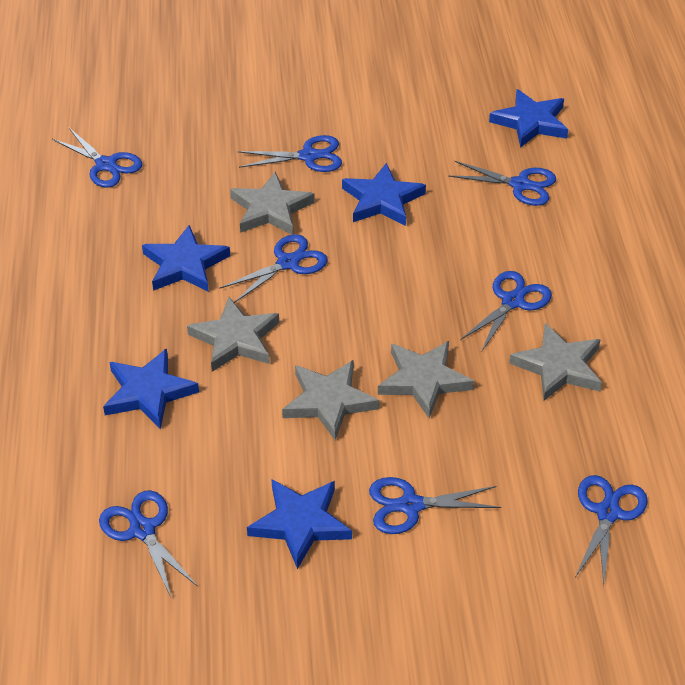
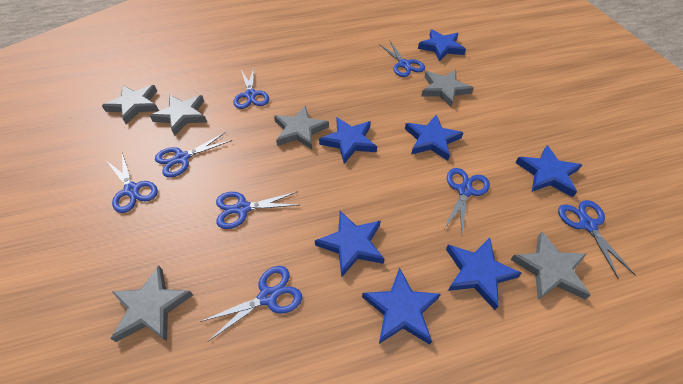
blue star: 5 -> 7
grey star: 5 -> 6

